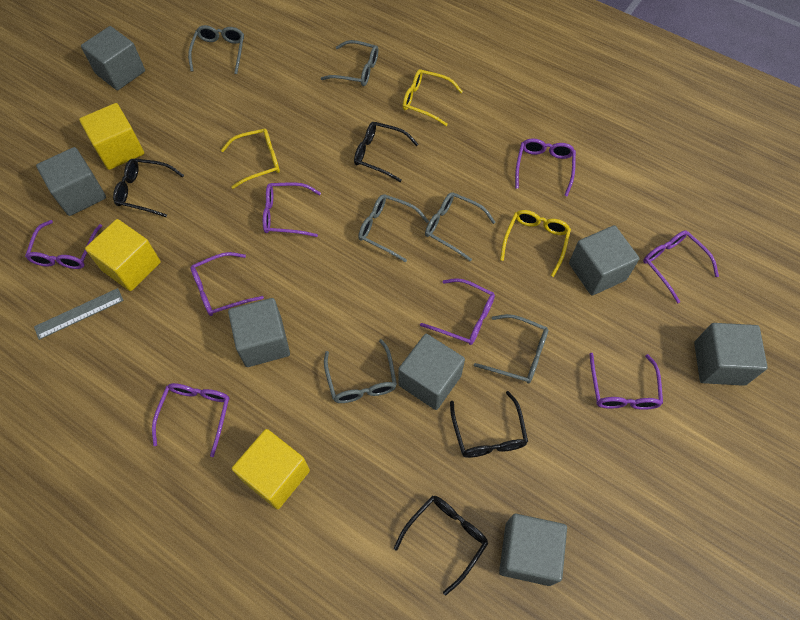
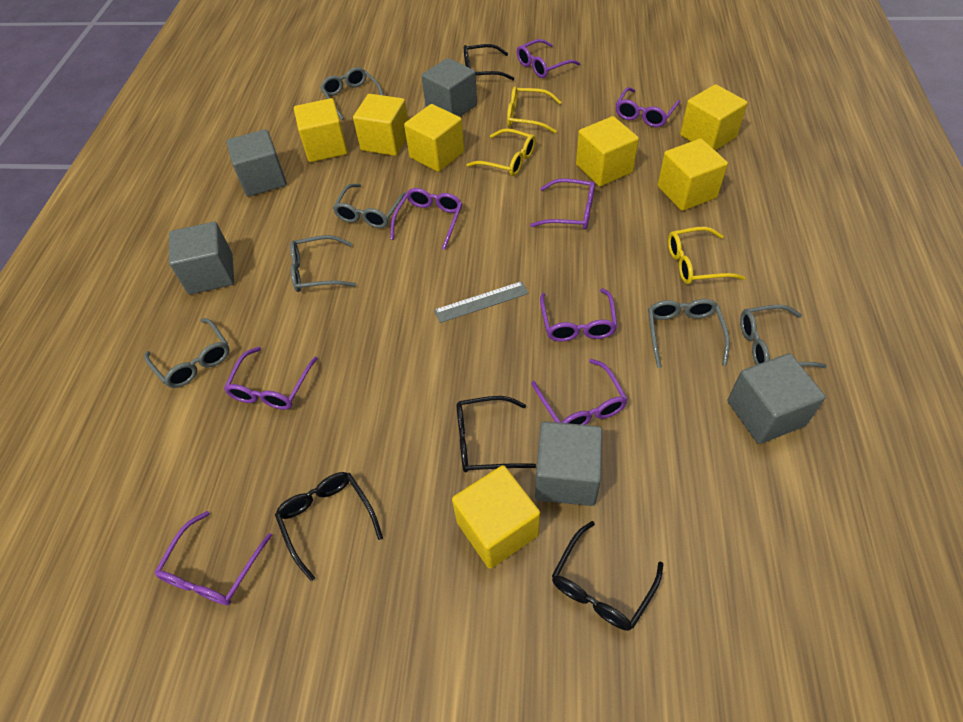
grey cube: 7 -> 5
yellow cube: 3 -> 7

